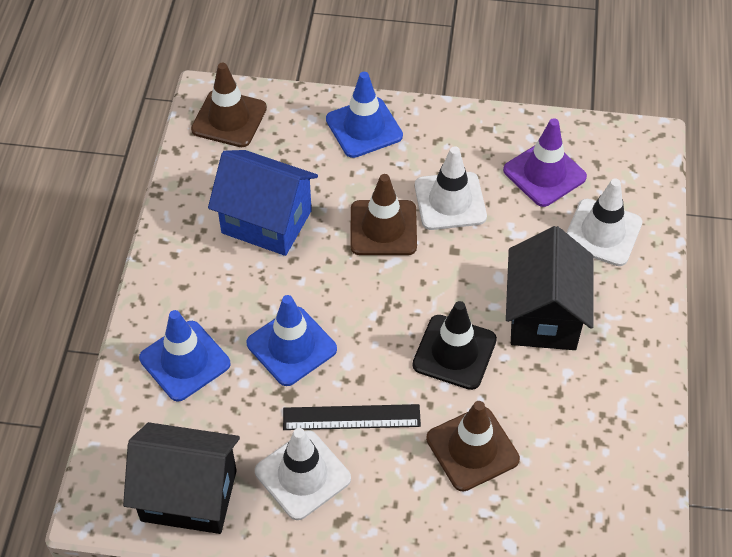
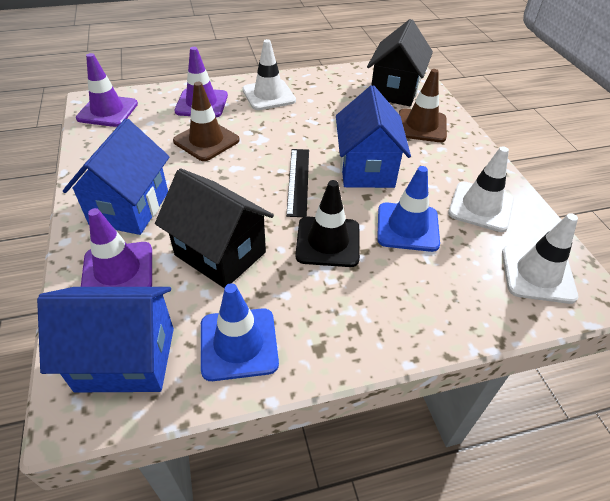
blue house: 1 -> 3
blue traffic cone: 3 -> 2
brown traffic cone: 3 -> 2
purple traffic cone: 1 -> 3

